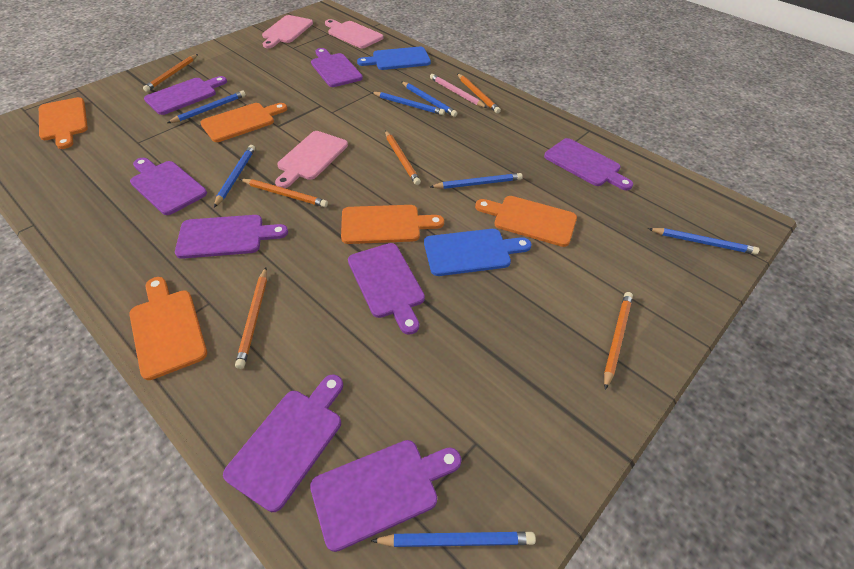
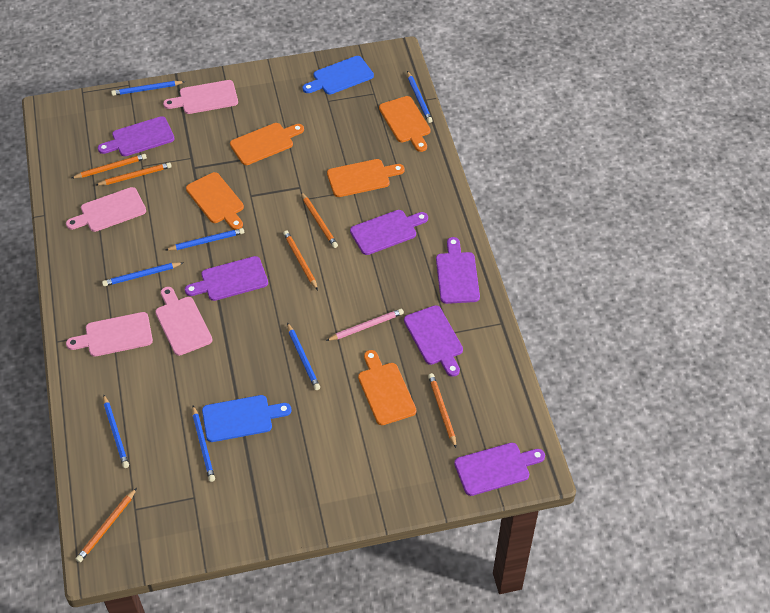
pink cutting board: 3 -> 4
purple cutting board: 8 -> 6

